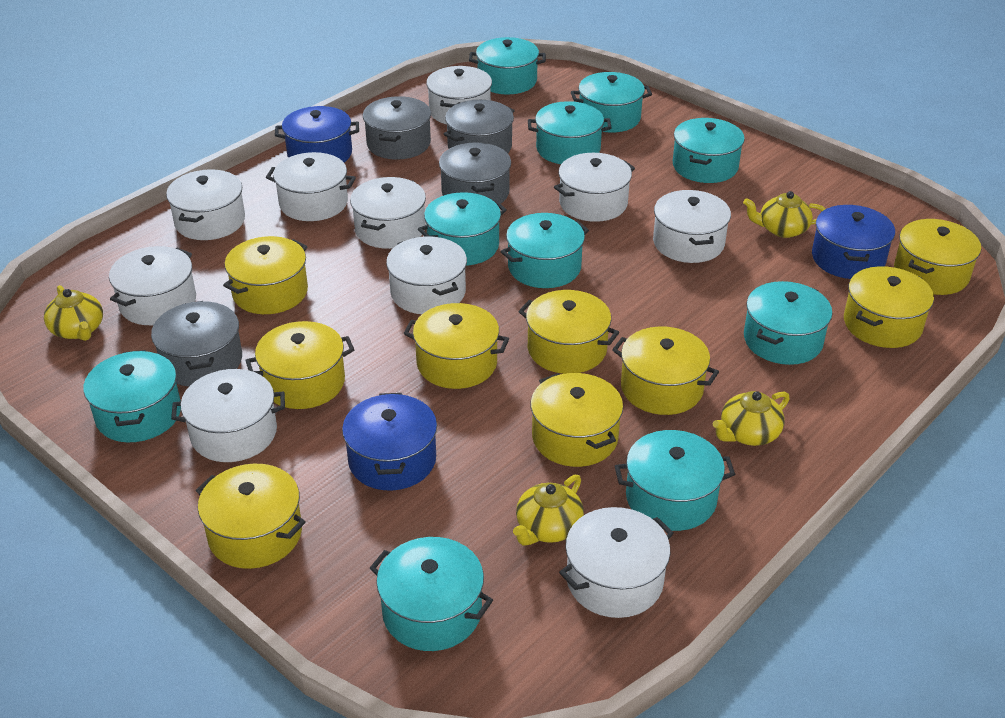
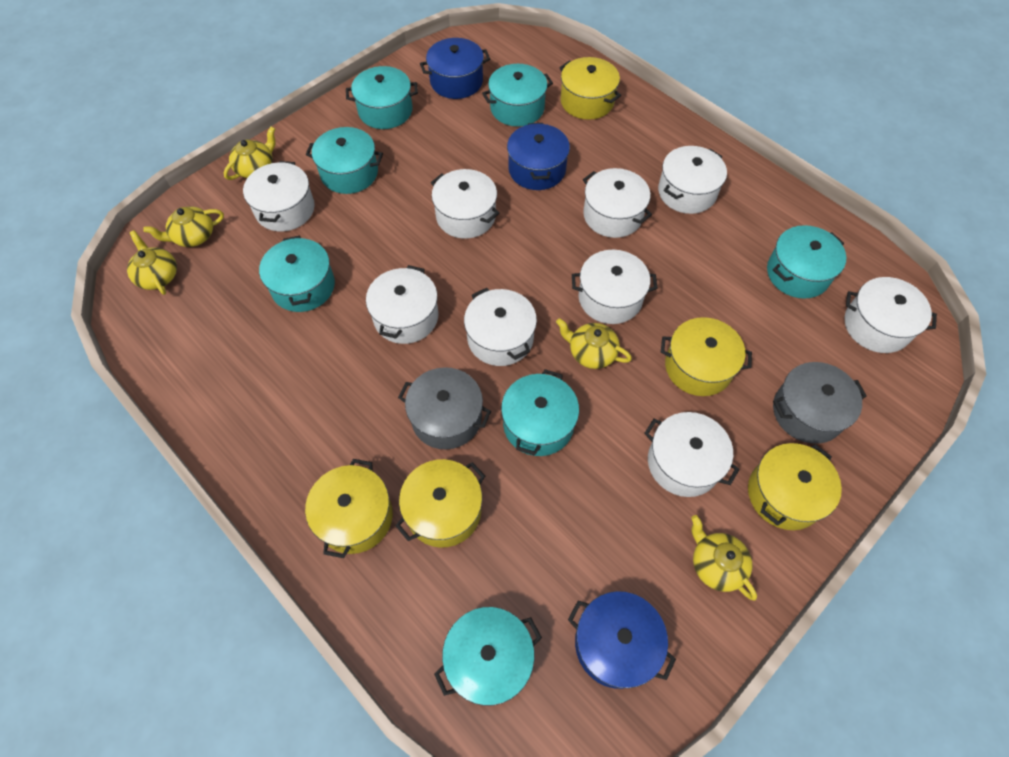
grey pot: 4 -> 2
turquoise pot: 10 -> 7
white pot: 10 -> 9
yellow pot: 9 -> 5
yellow teapot: 4 -> 5

